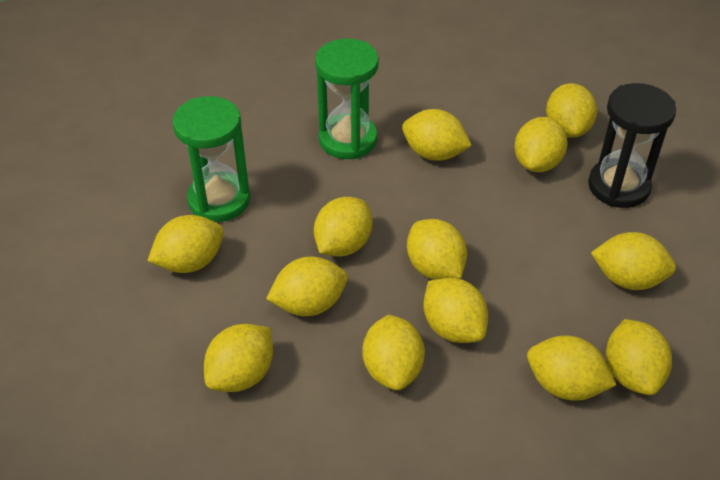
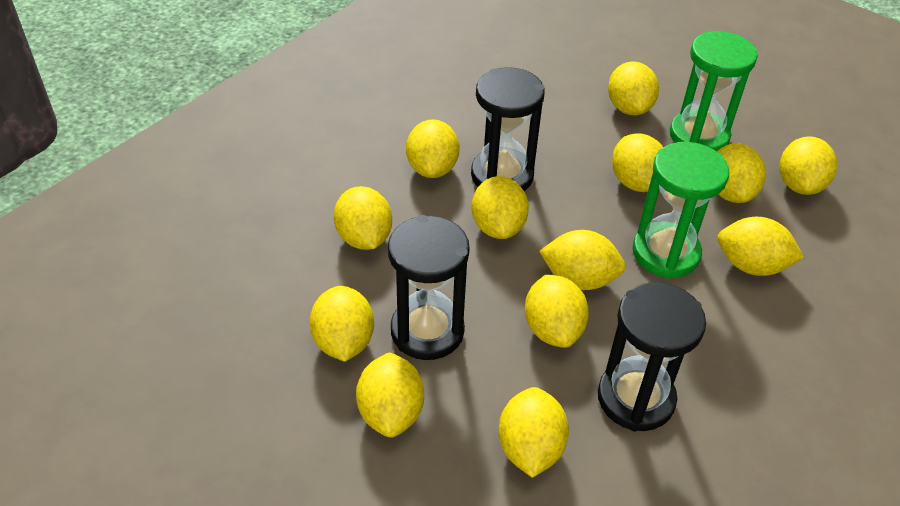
black hourglass: 1 -> 3

